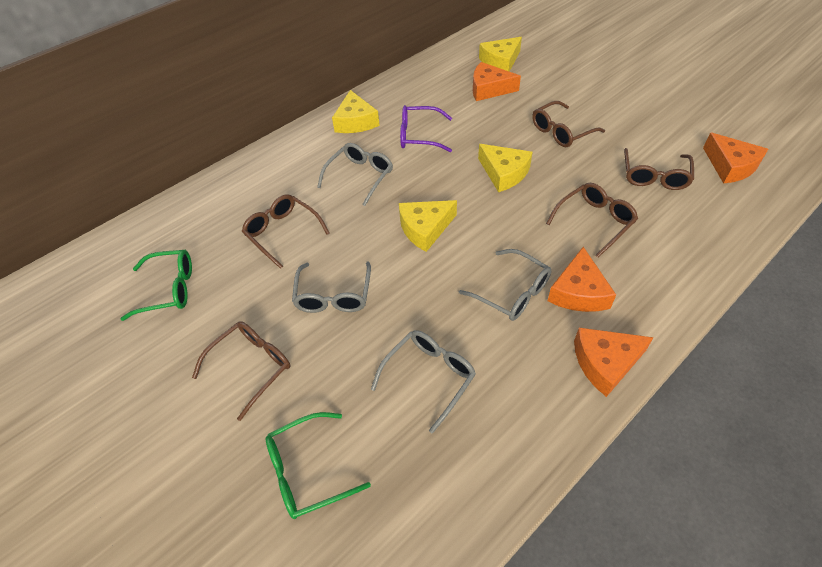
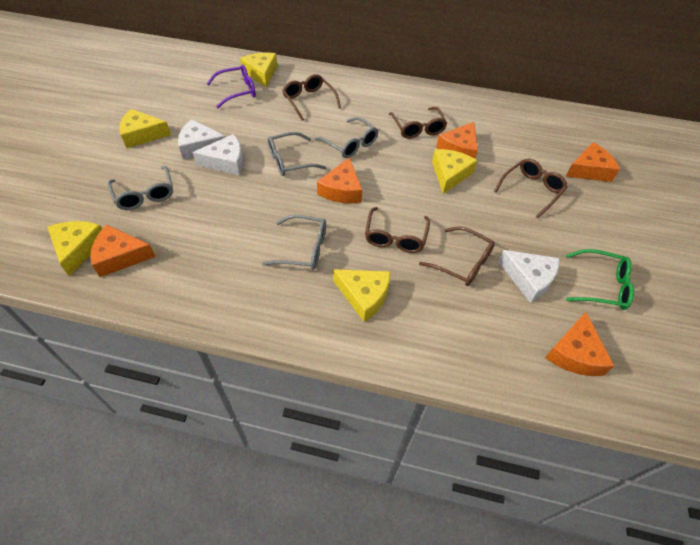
green glasses: 2 -> 1
orange cheese: 4 -> 5
white cheese: 0 -> 3
yellow cheese: 4 -> 5

